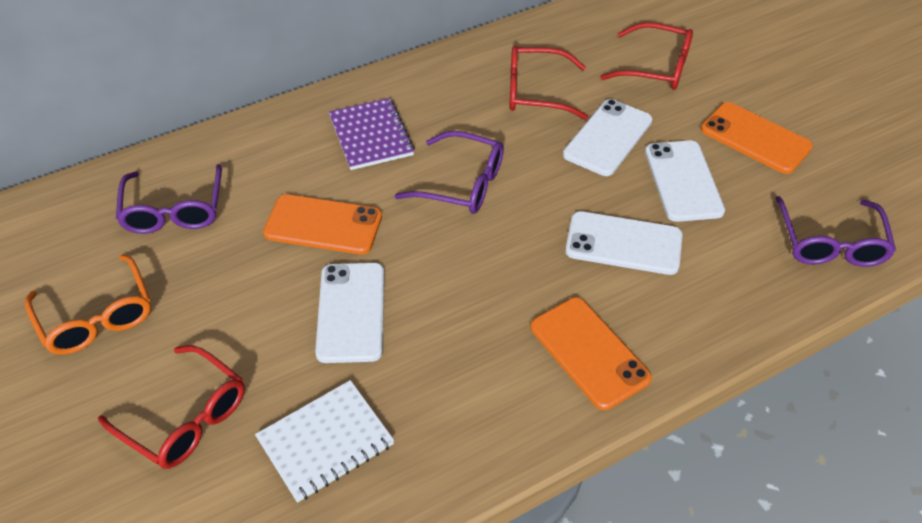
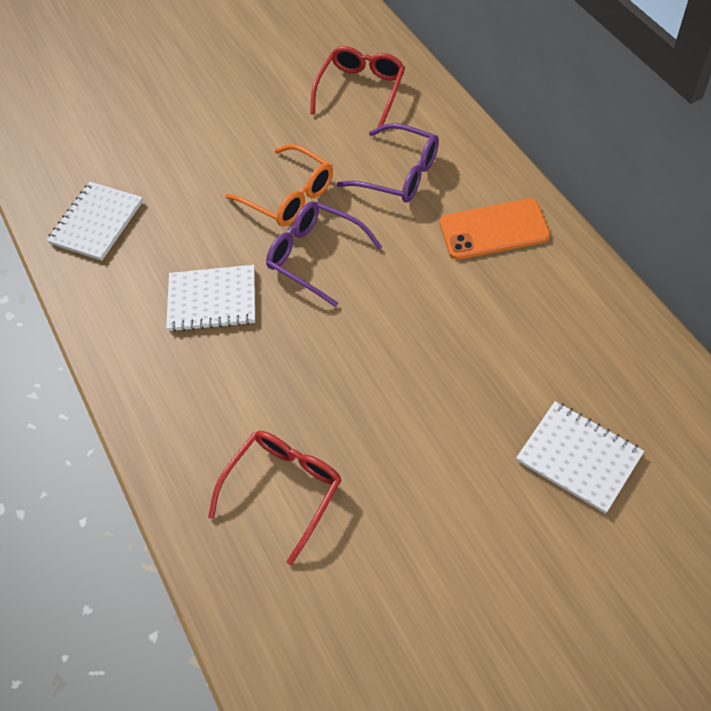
orange phone: 3 -> 1
purple glasses: 3 -> 2
purple notebook: 1 -> 0
red glasses: 3 -> 2
white notebook: 1 -> 3
white phone: 4 -> 0

